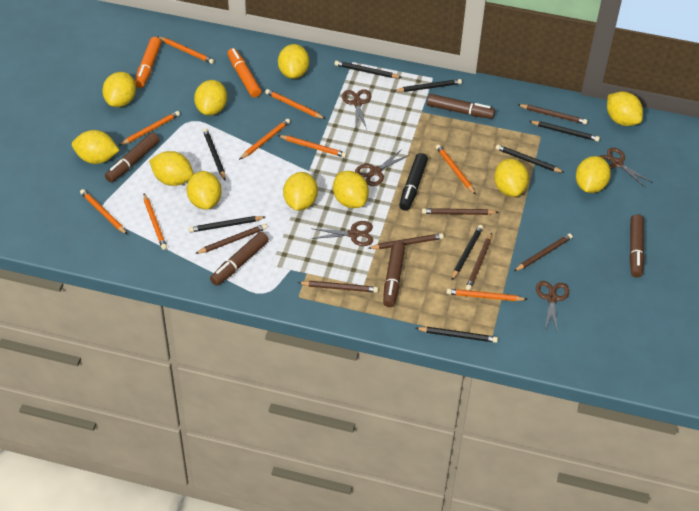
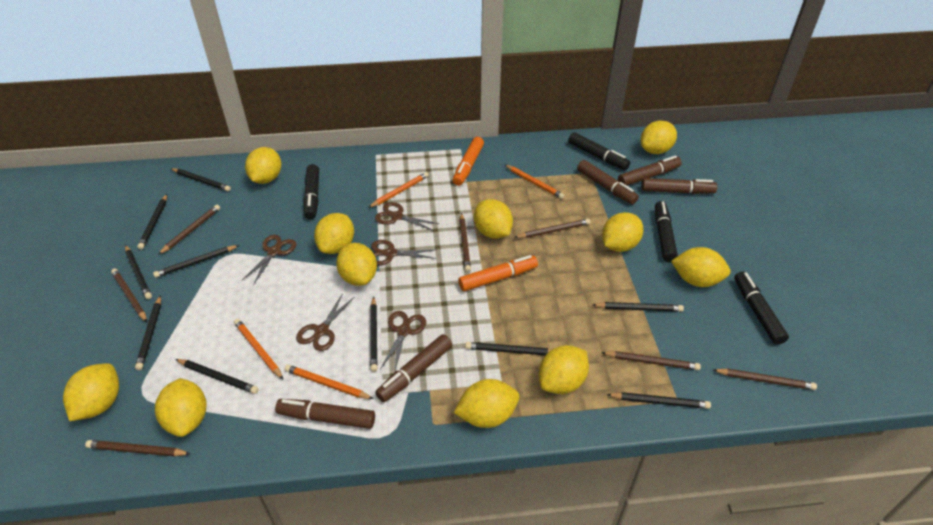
black marker: 1 -> 4
black pencil: 8 -> 10
orange pencil: 9 -> 4

